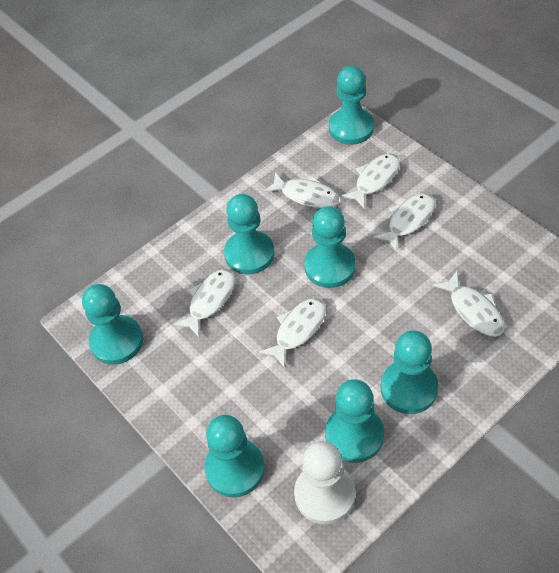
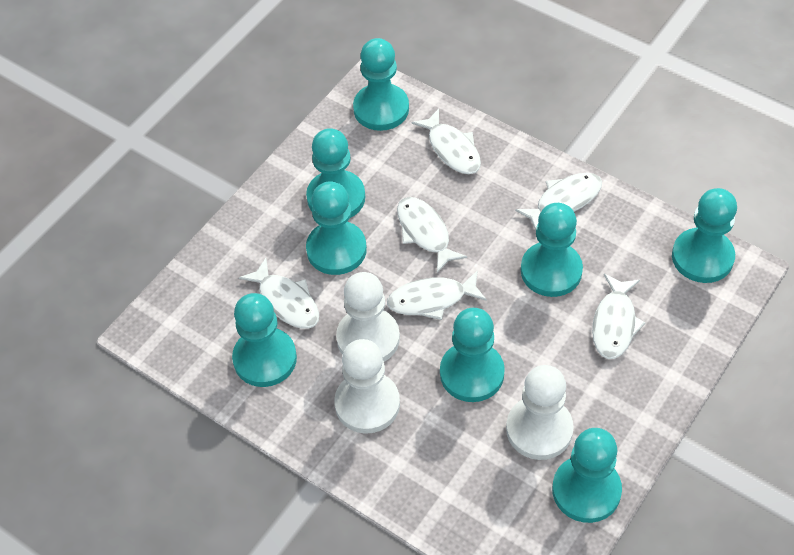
turquoise pawn: 7 -> 8
white pawn: 1 -> 3

